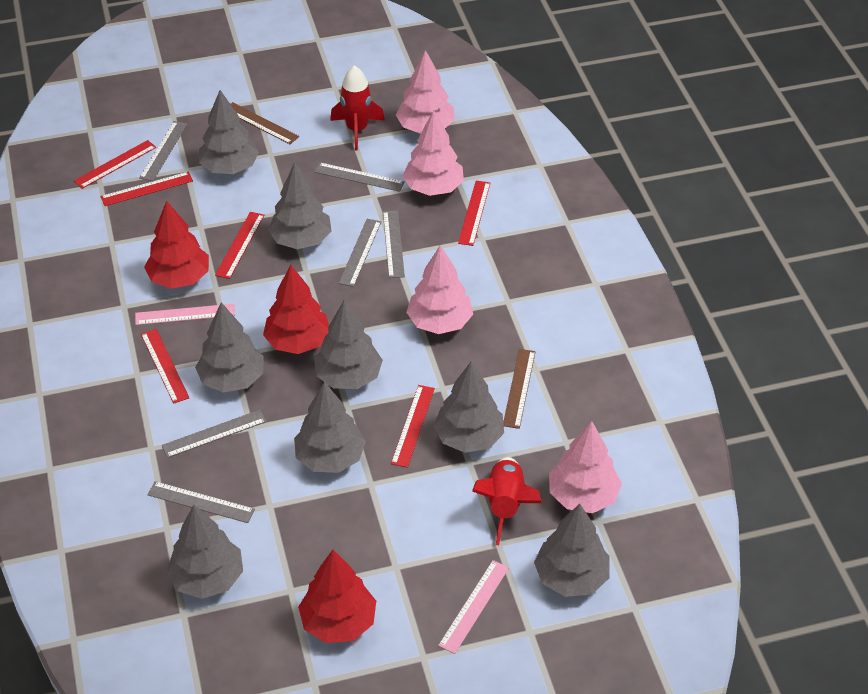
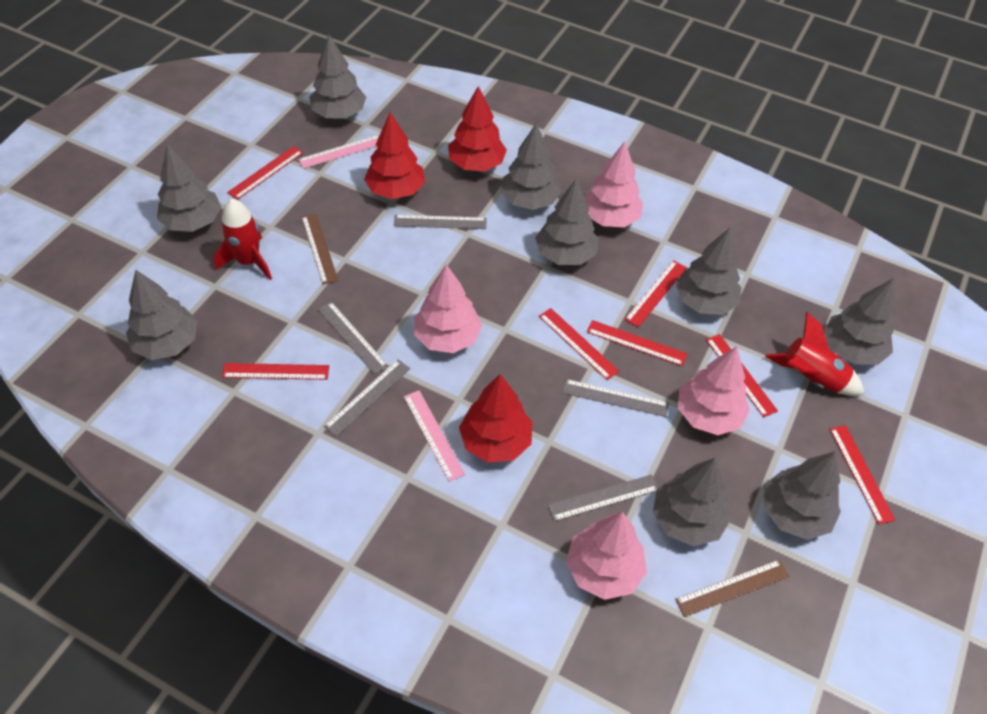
grey ruler: 6 -> 5
grey tree: 8 -> 9
red ruler: 6 -> 7

